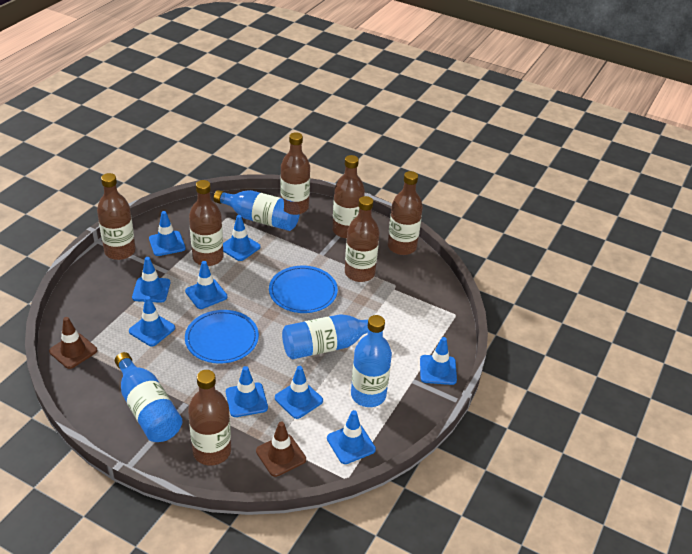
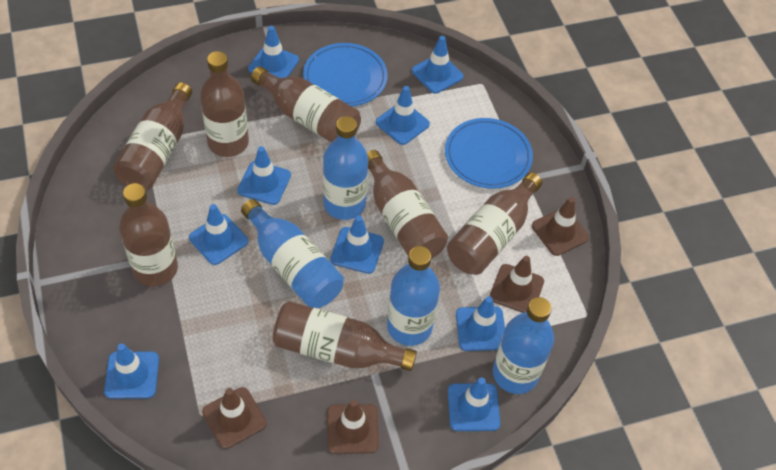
brown traffic cone: 2 -> 4

